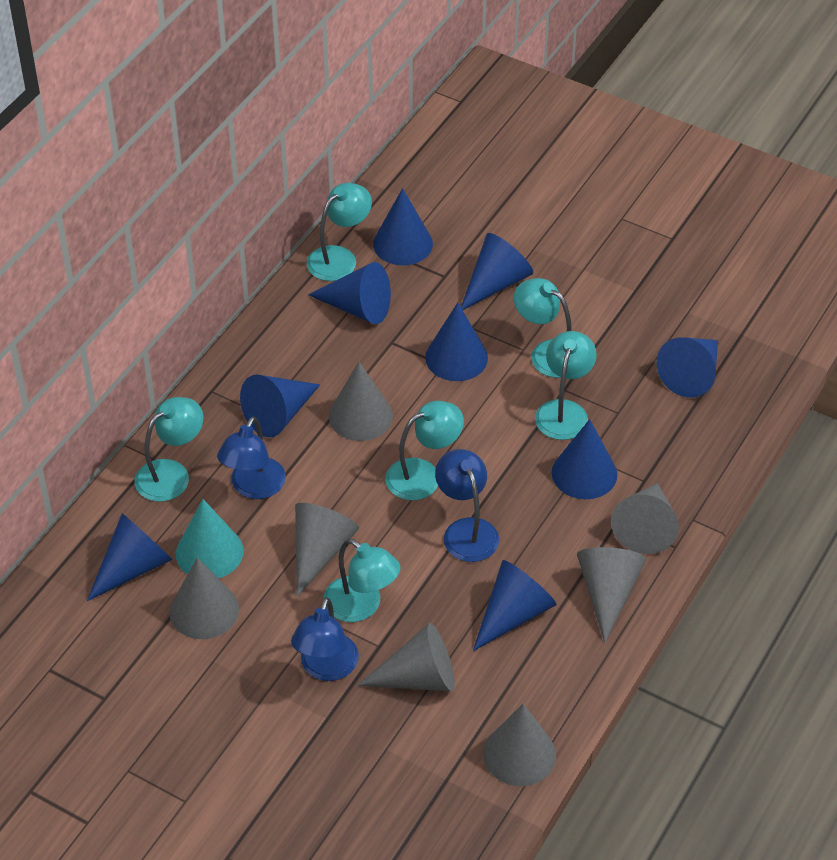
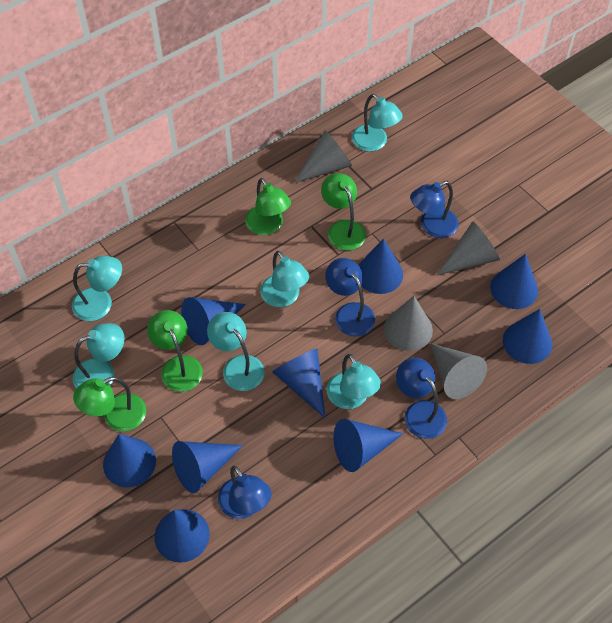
blue lamp: 3 -> 4
green lamp: 0 -> 4
grey cone: 7 -> 4
turquoise cone: 1 -> 0

